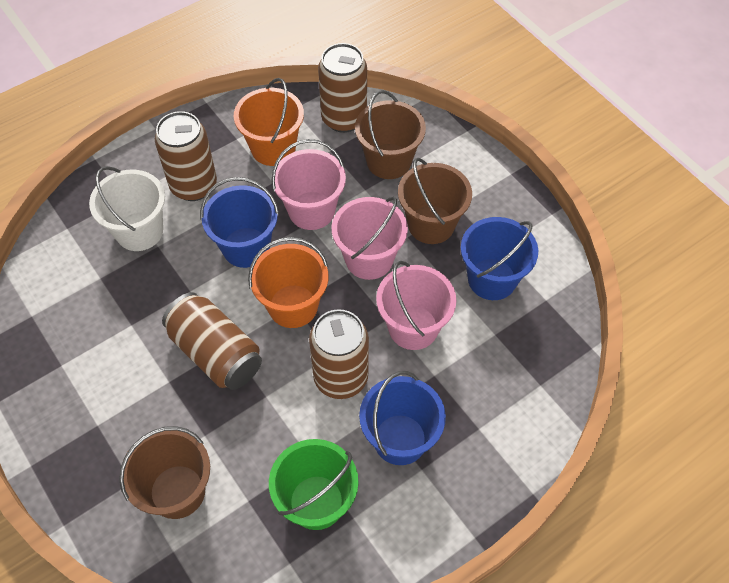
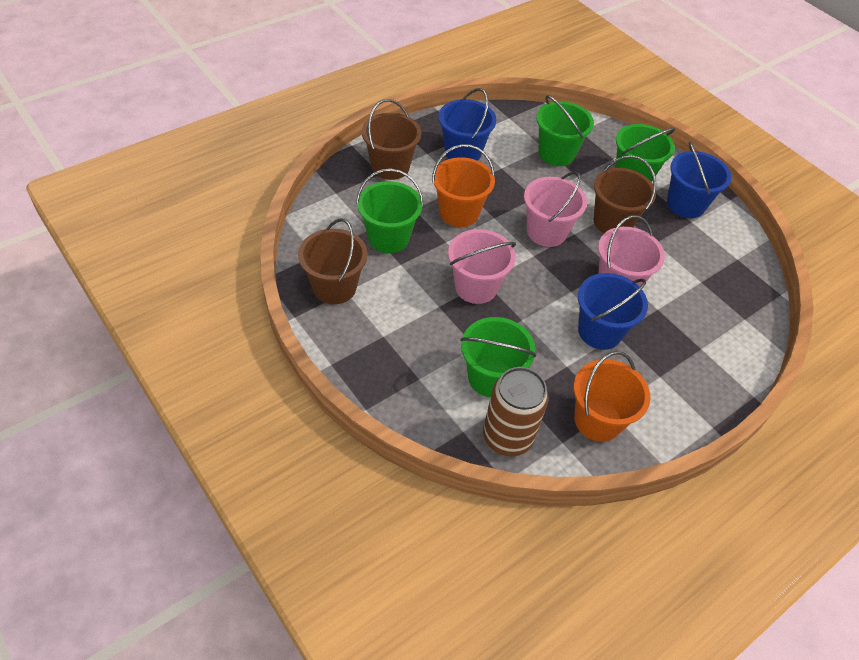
brown can: 4 -> 1
green bucket: 1 -> 4
white bucket: 1 -> 0

